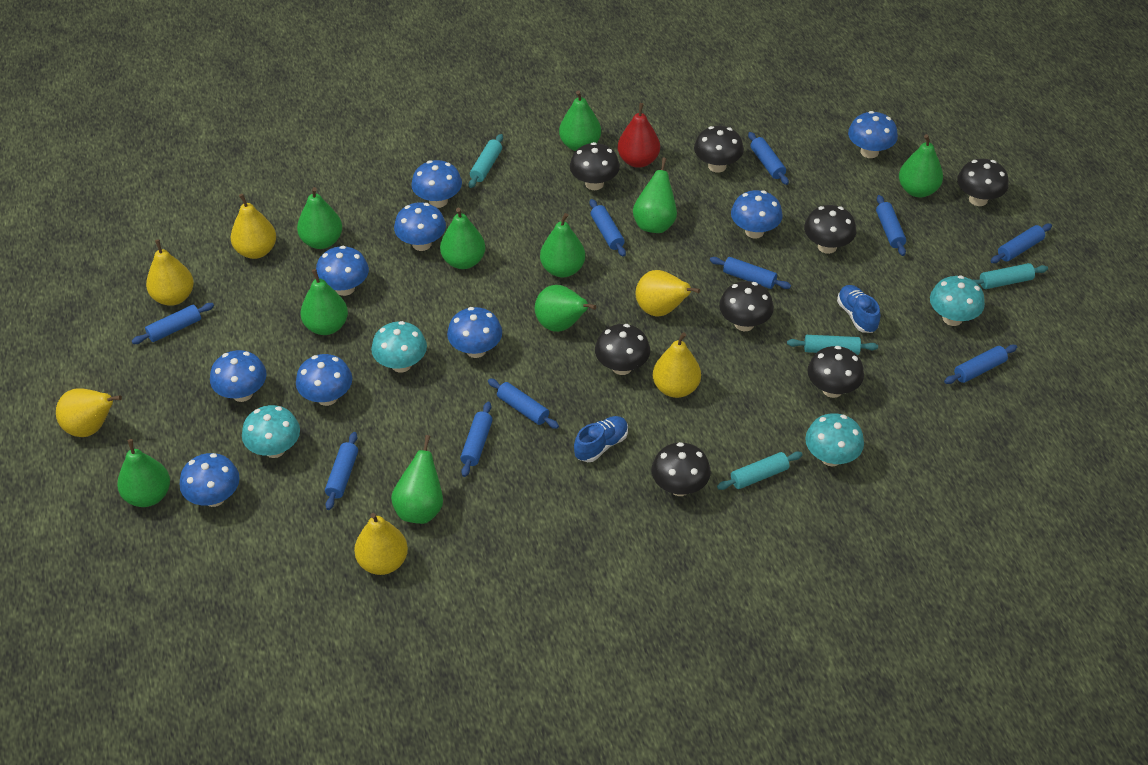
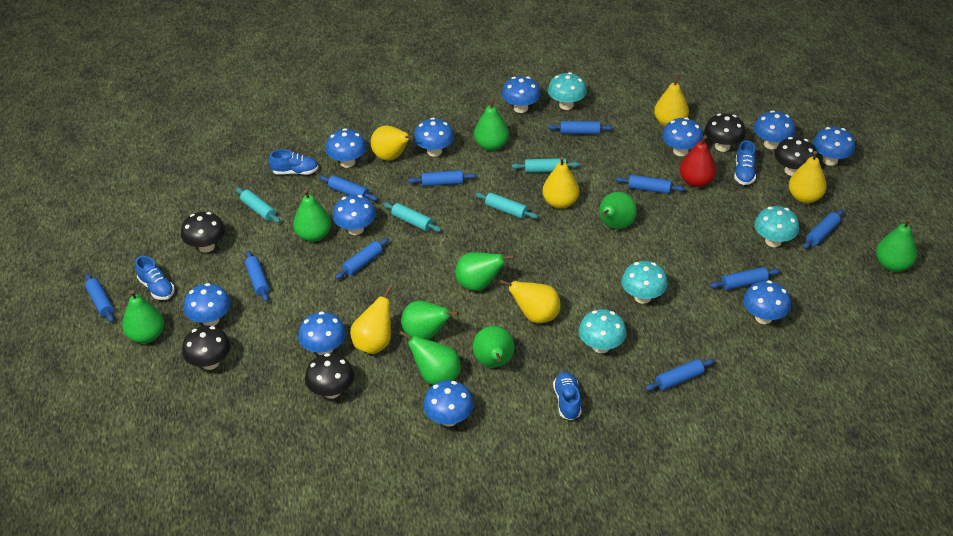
black mushroom: 8 -> 5
blue mushroom: 9 -> 11
blue shoe: 2 -> 4
green pear: 10 -> 9

